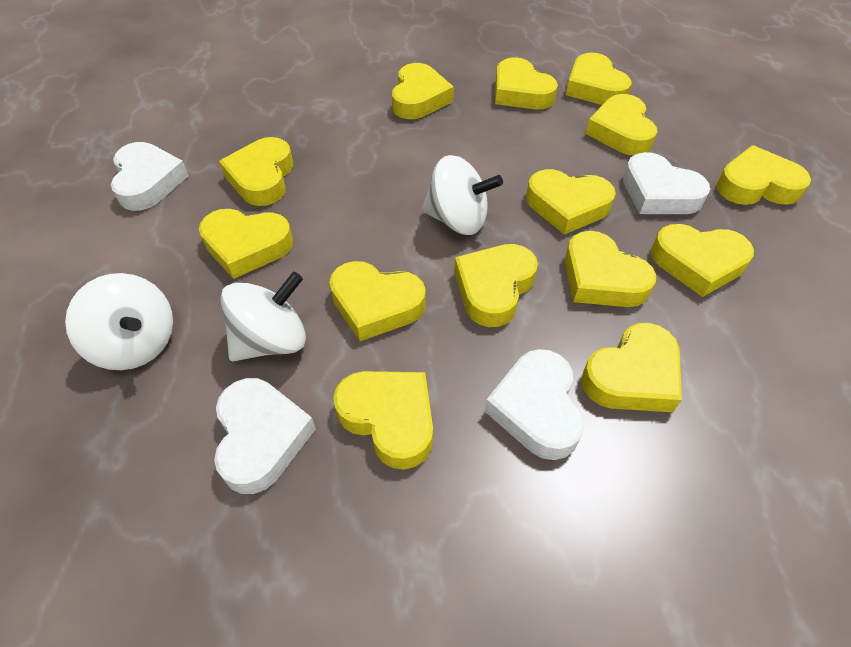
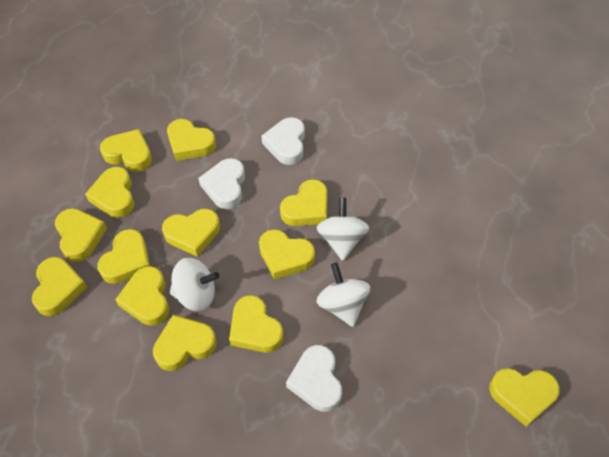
white heart: 4 -> 3
yellow heart: 14 -> 13

